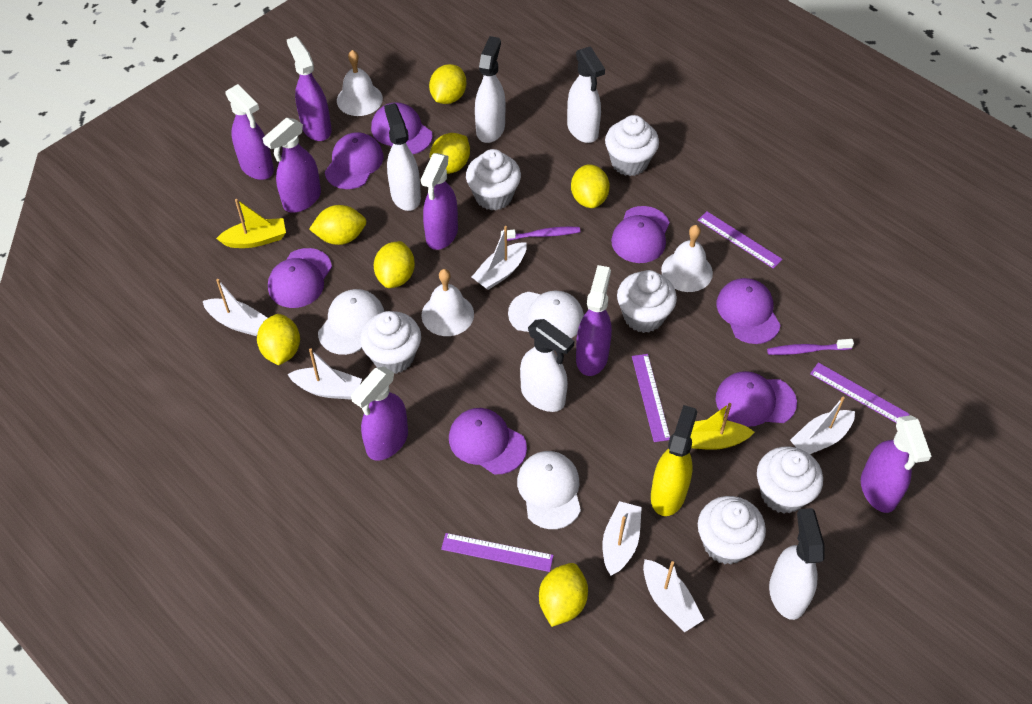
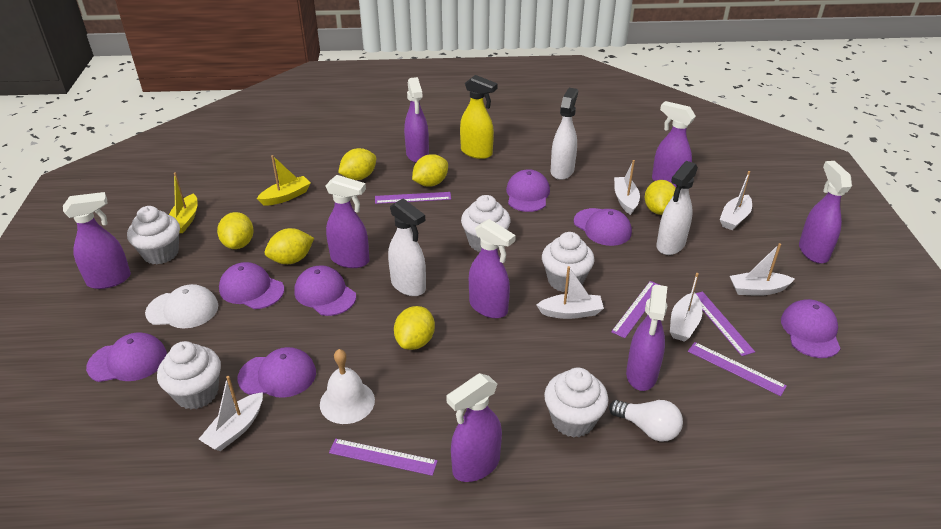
purple ruler: 4 -> 5
purple spray bottle: 7 -> 8
purple toothbrush: 2 -> 0
white bell: 3 -> 1
white cap: 3 -> 1
white cupcake: 6 -> 5
white light bulb: 0 -> 1
white spray bottle: 5 -> 3
yellow lemon: 7 -> 6

